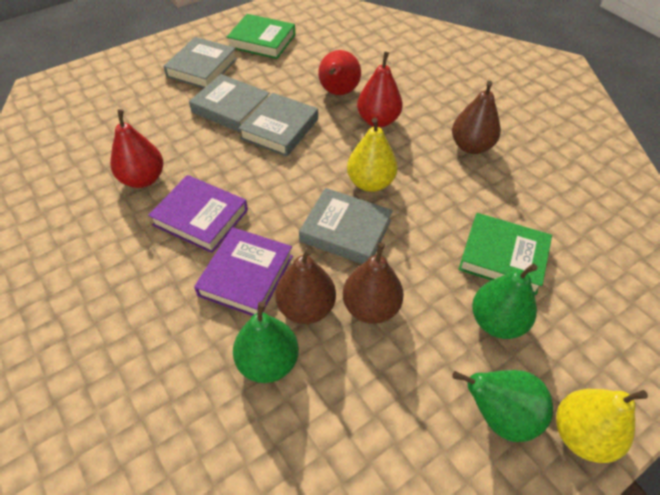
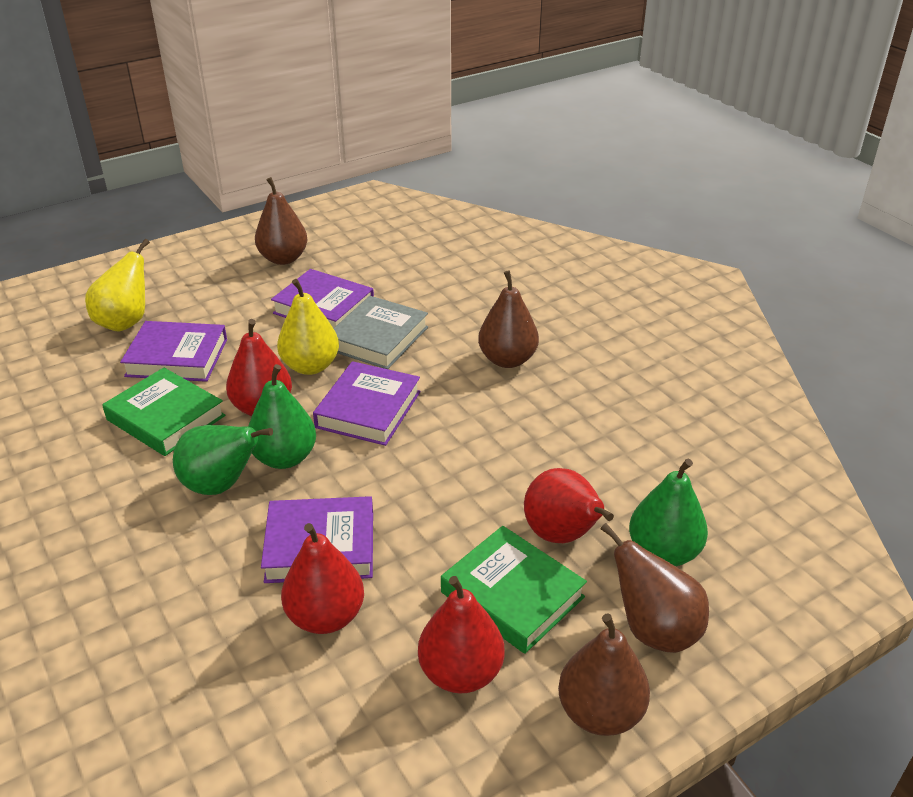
brown pear: 3 -> 4
grey book: 4 -> 1
purple book: 2 -> 4
red pear: 3 -> 4

